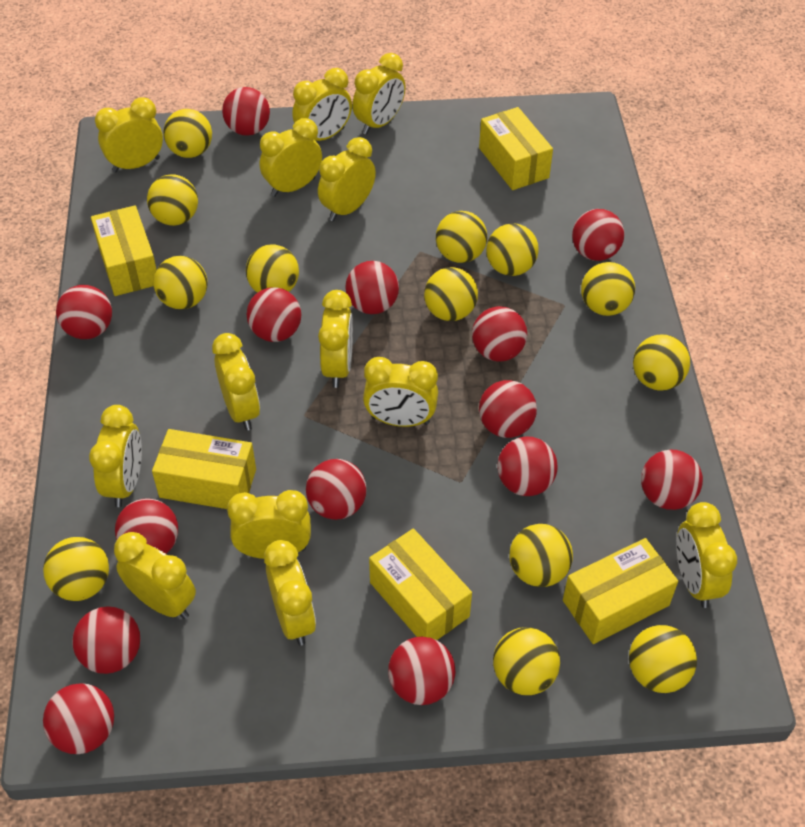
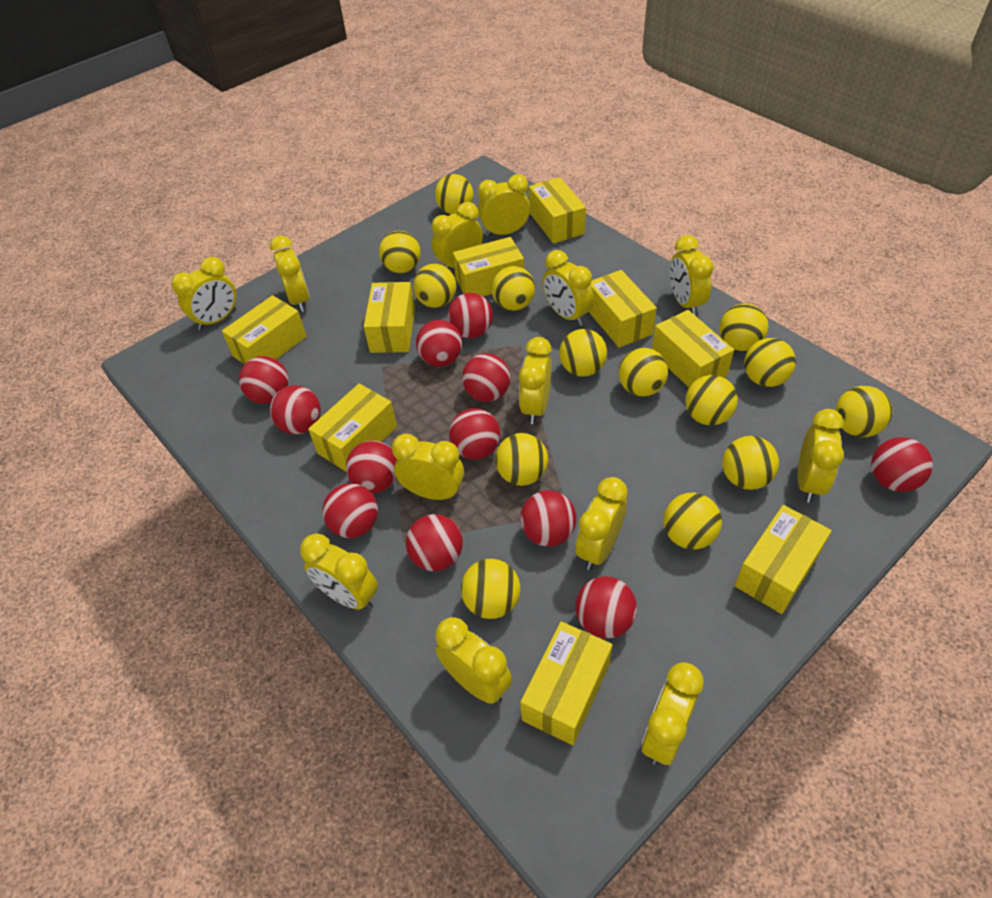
red ball: 14 -> 12
yellow ball: 13 -> 14
yellow box: 5 -> 9

